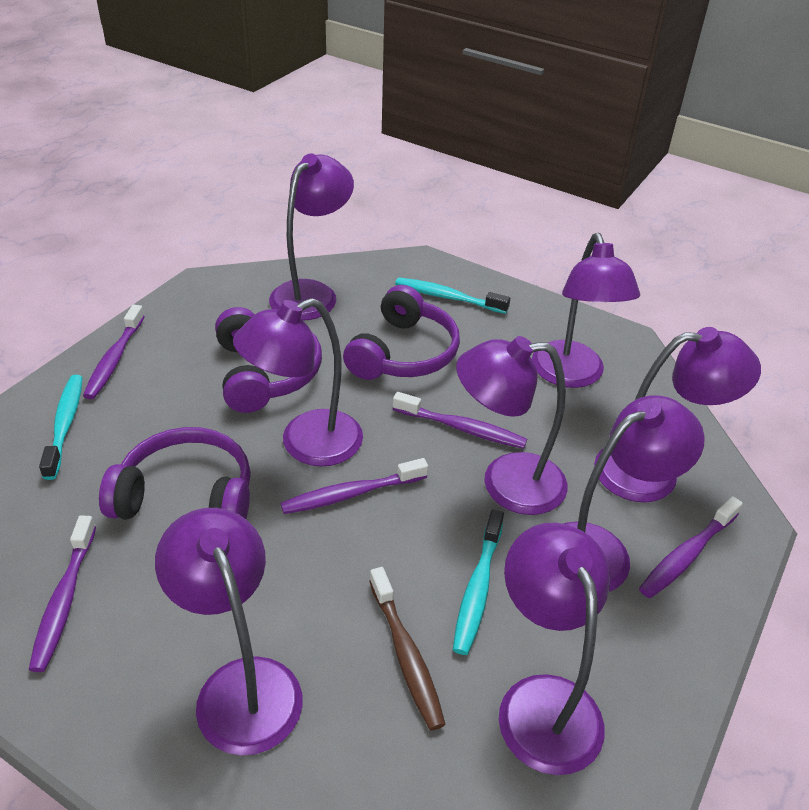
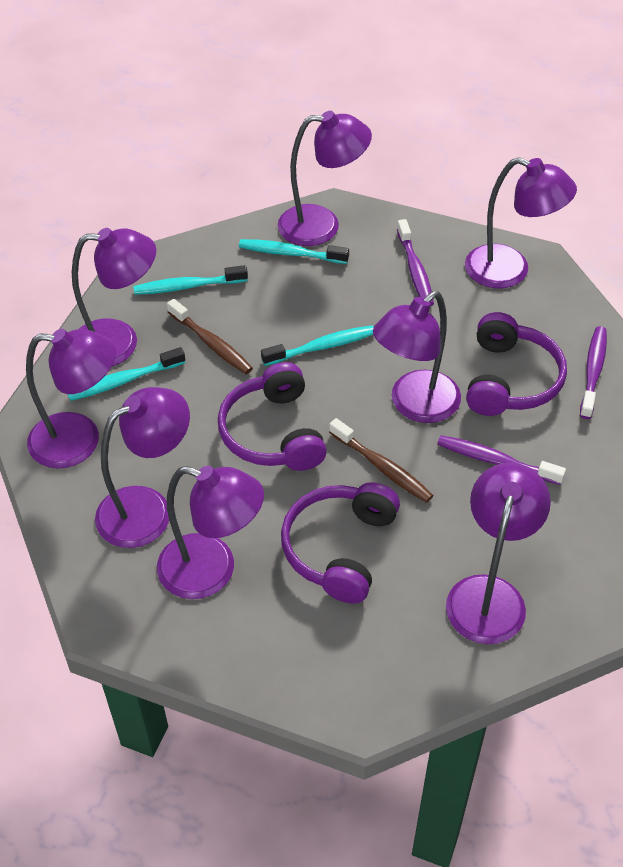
brown toothbrush: 1 -> 2
purple toothbrush: 5 -> 3
turquoise toothbrush: 3 -> 4

